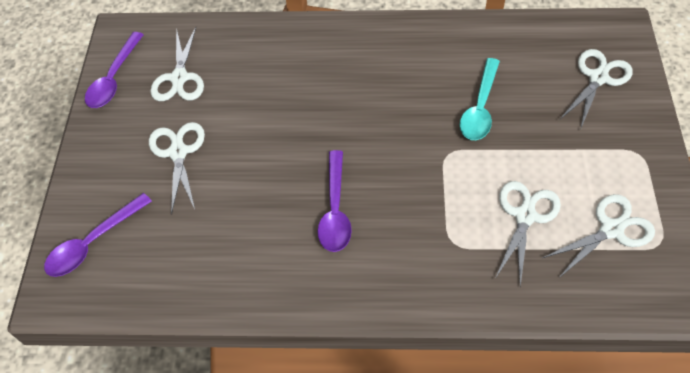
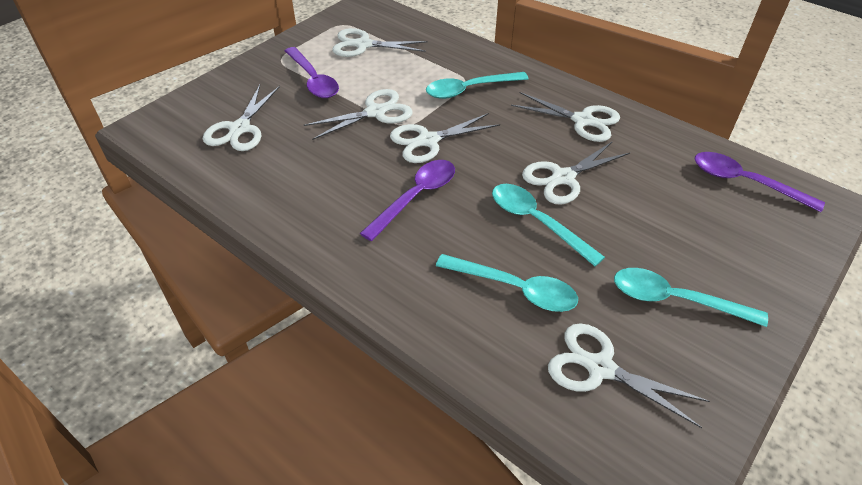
turquoise spoon: 1 -> 4
white scissors: 5 -> 7

